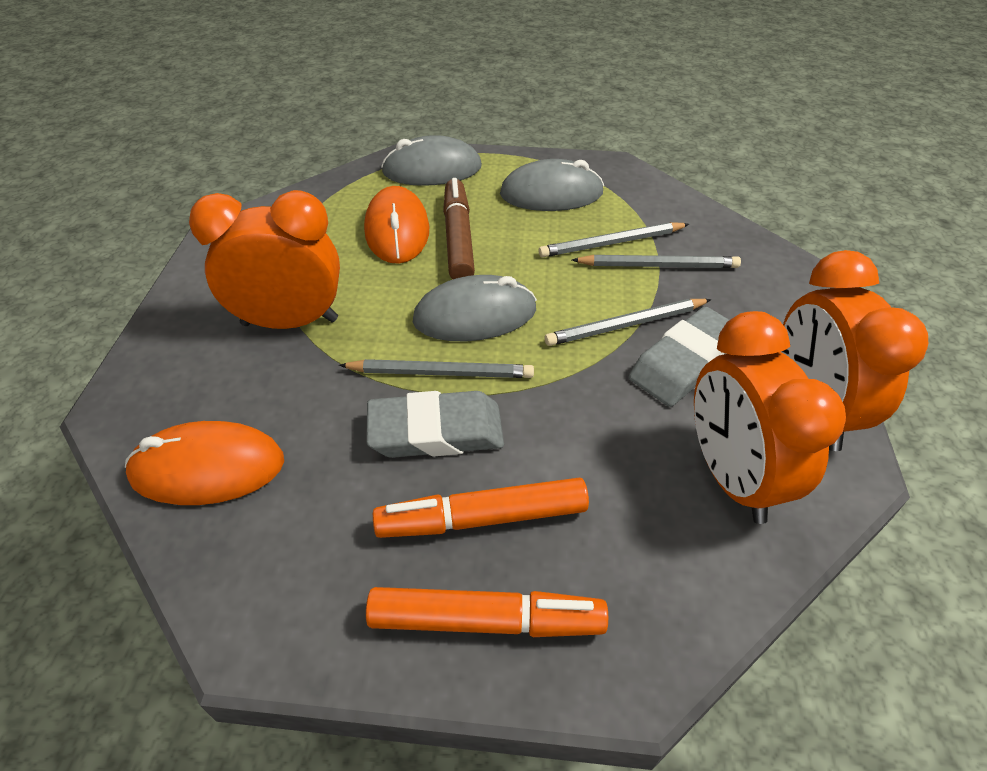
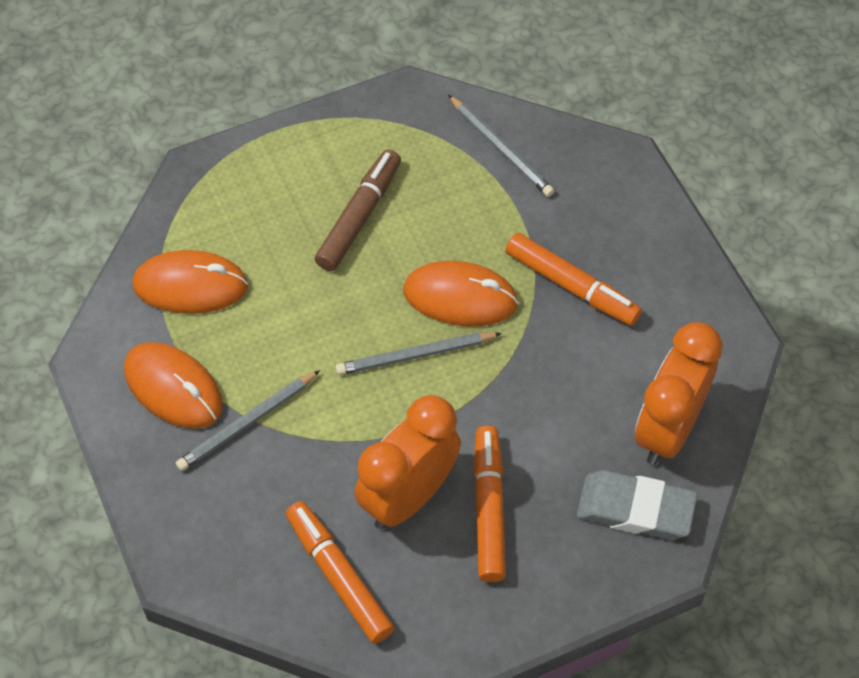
grey eraser: 2 -> 1
grey mouse: 3 -> 0
grey pencil: 4 -> 3
orange clock: 3 -> 2
orange marker: 2 -> 3
orange mouse: 2 -> 3

